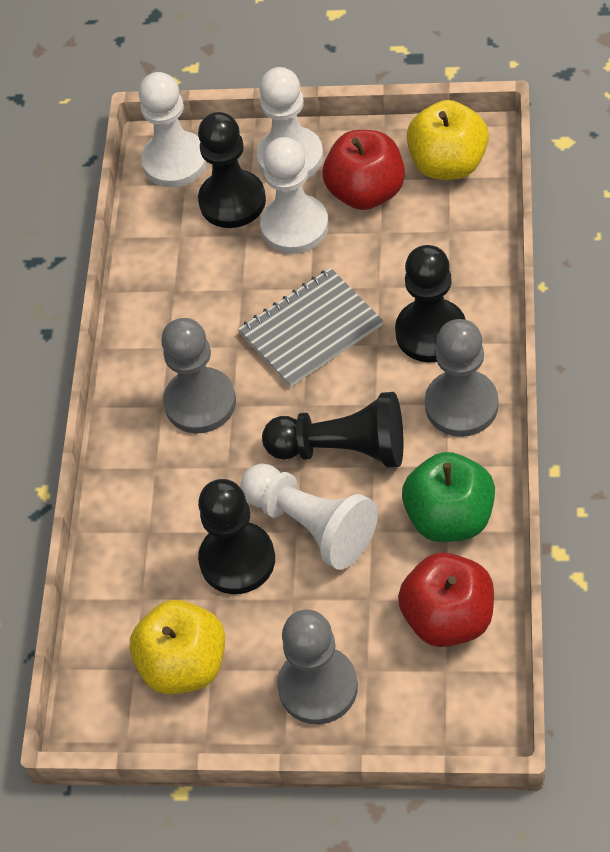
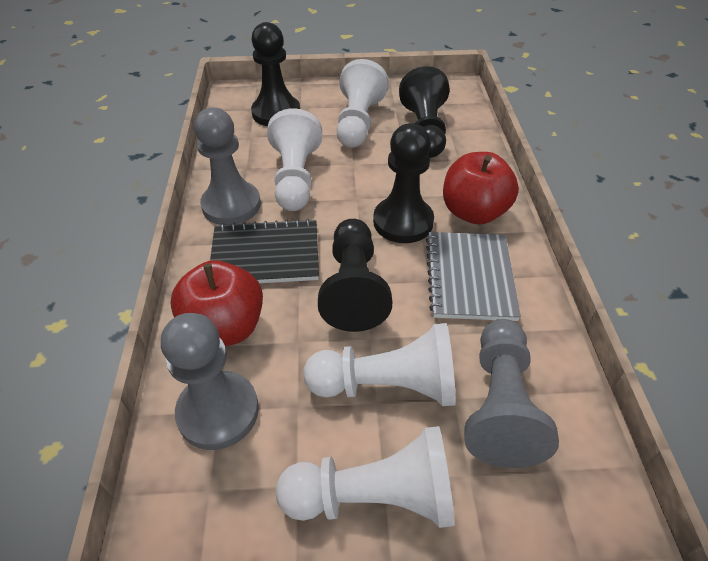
black notebook: 0 -> 1
green apple: 1 -> 0
yellow apple: 2 -> 0

